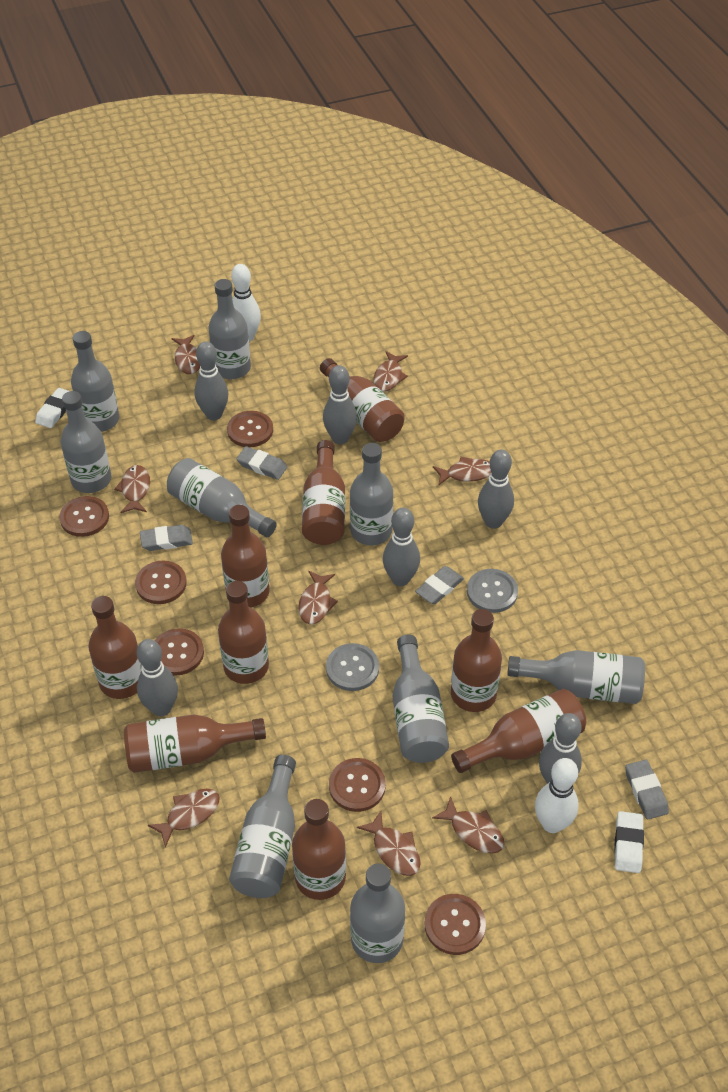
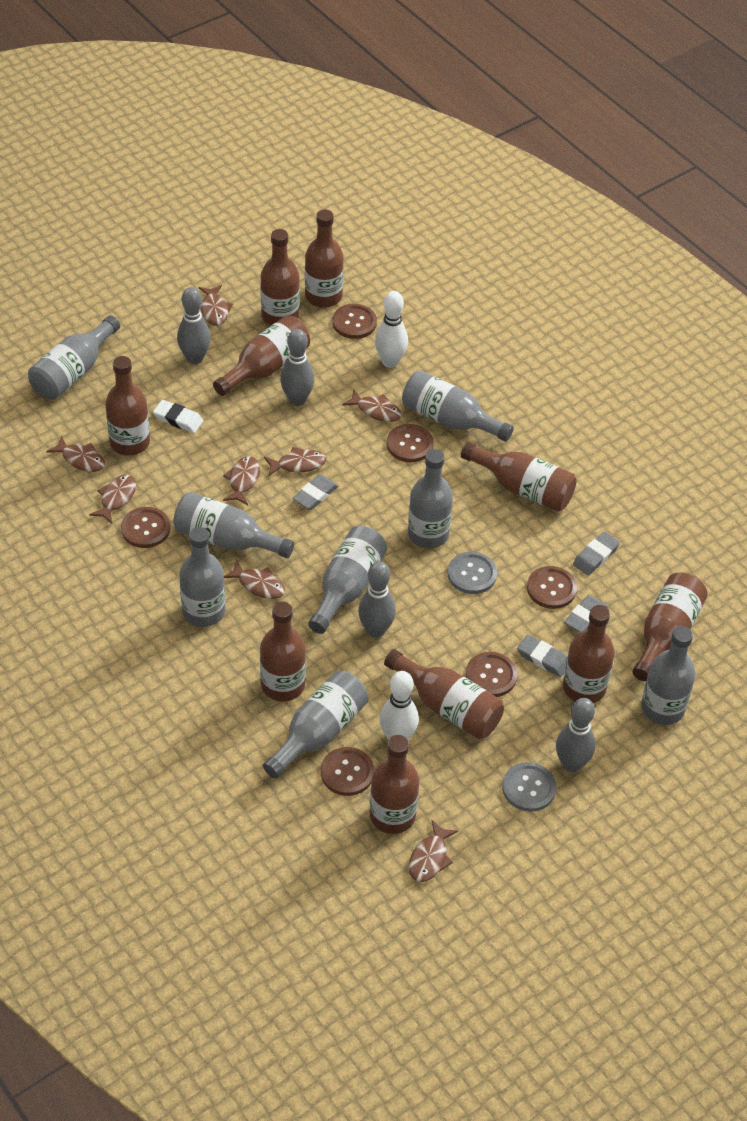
brown bottle: 9 -> 10
grey bottle: 9 -> 8
grey bowling pin: 6 -> 4
white eraser: 2 -> 1

